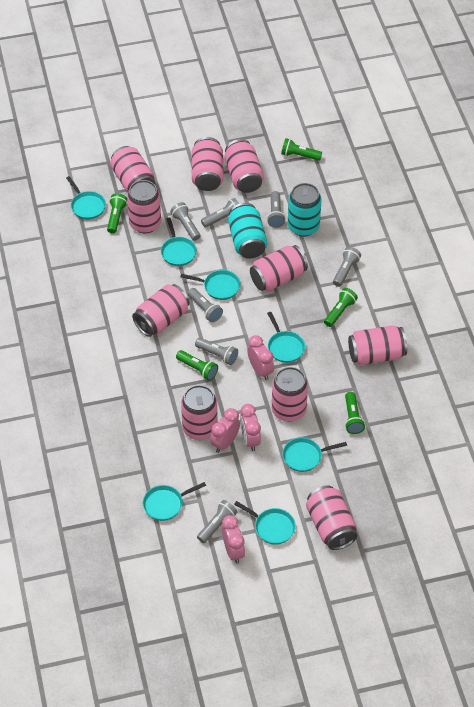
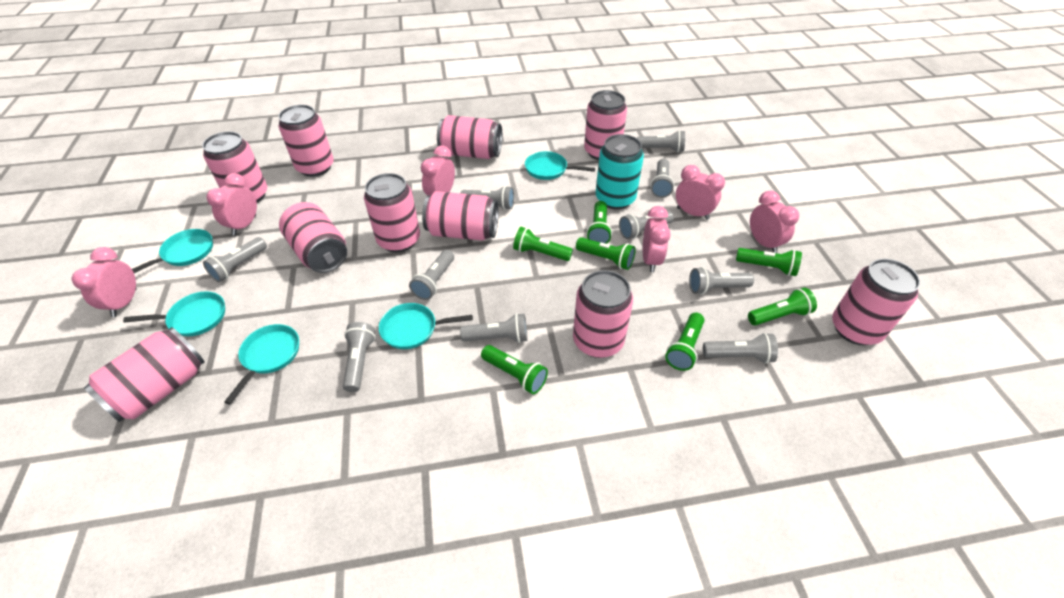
green flashlight: 5 -> 7
grey flashlight: 7 -> 10
pink clock: 4 -> 6
turquoise can: 2 -> 1
turquoise pan: 7 -> 5

